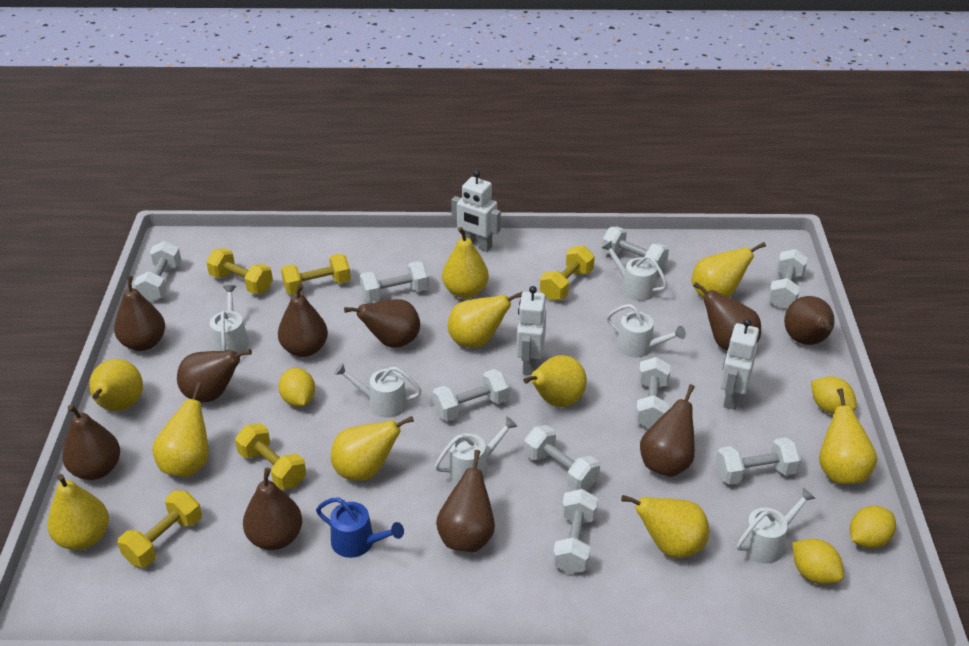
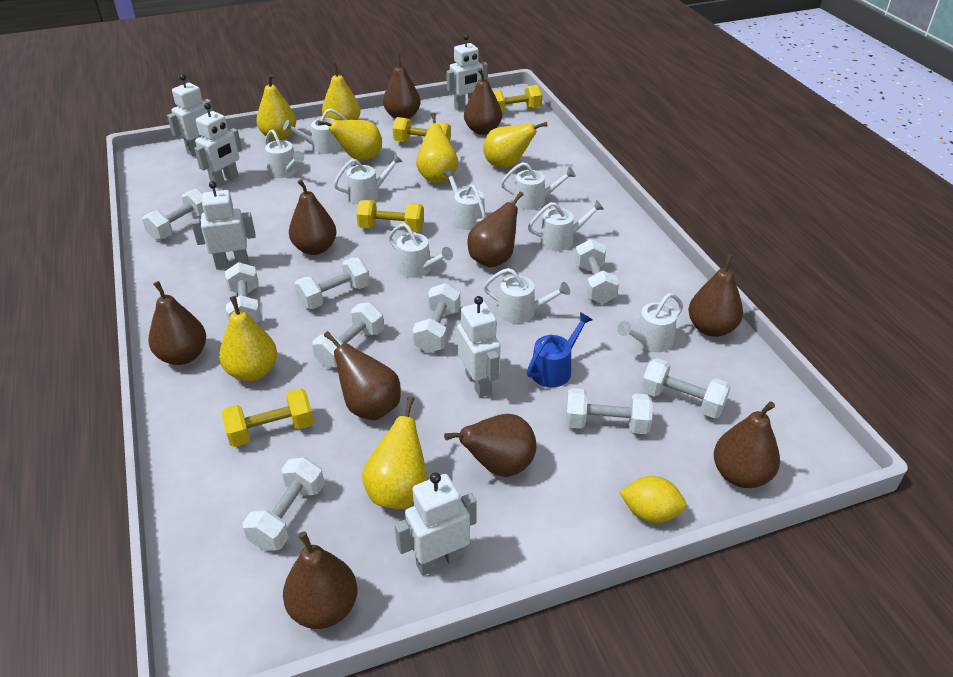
white robot: 3 -> 6
white watering can: 6 -> 9
yellow dumbbell: 5 -> 4
yellow lemon: 4 -> 1
yellow pear: 10 -> 7

